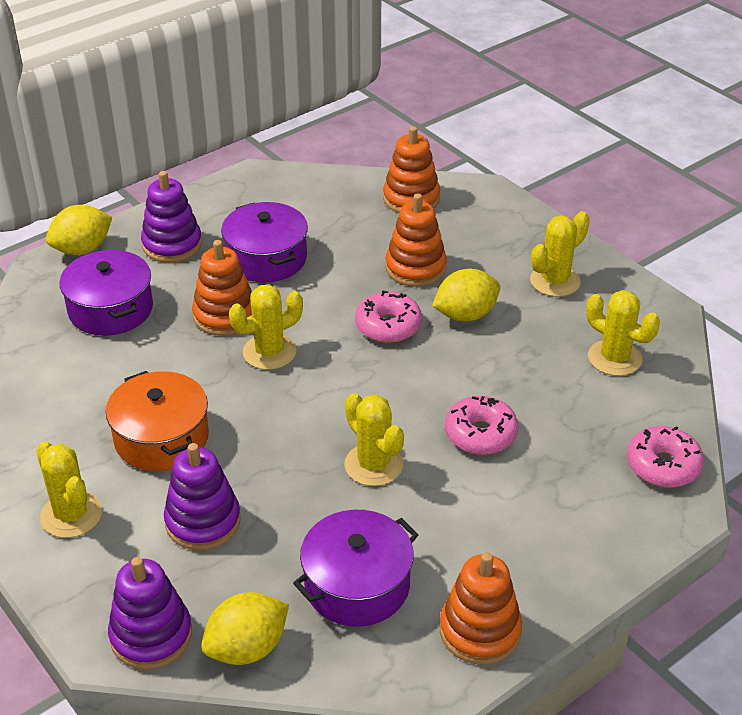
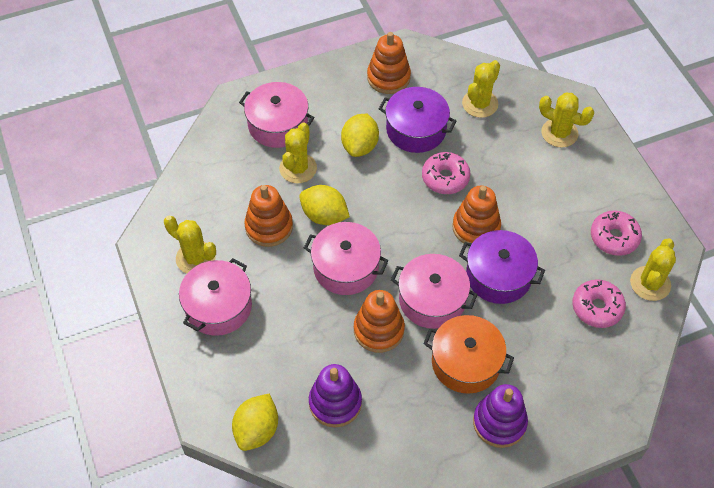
pink pot: 0 -> 4
purple pot: 3 -> 2
purple stacking toy: 3 -> 2

